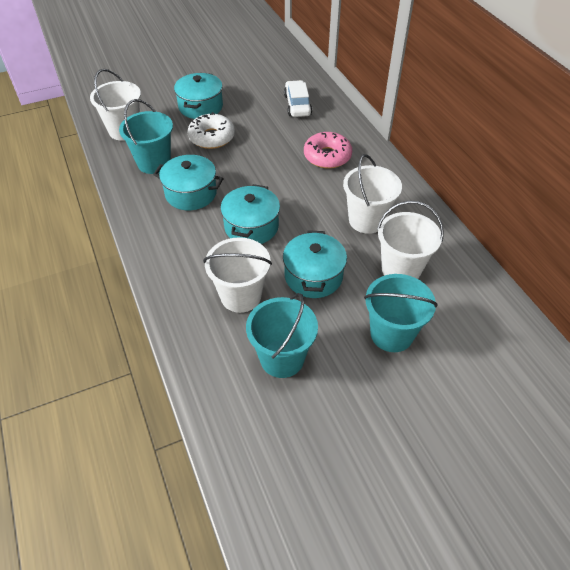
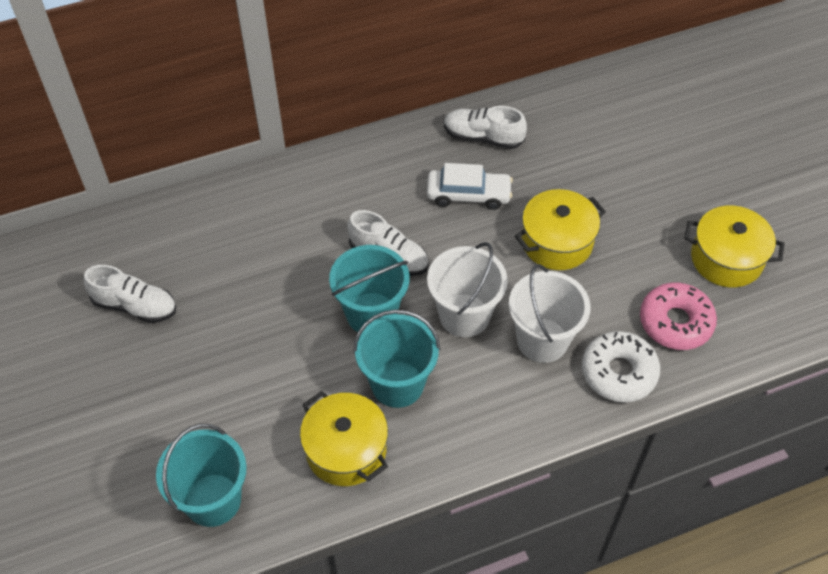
turquoise pot: 4 -> 0
white bucket: 4 -> 2
white shoe: 0 -> 3
yellow pot: 0 -> 3

